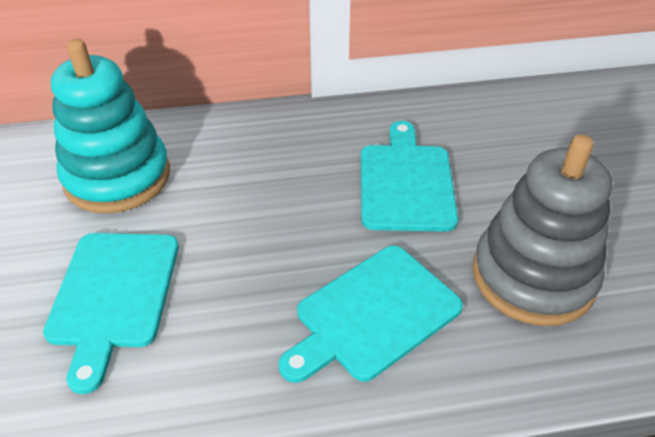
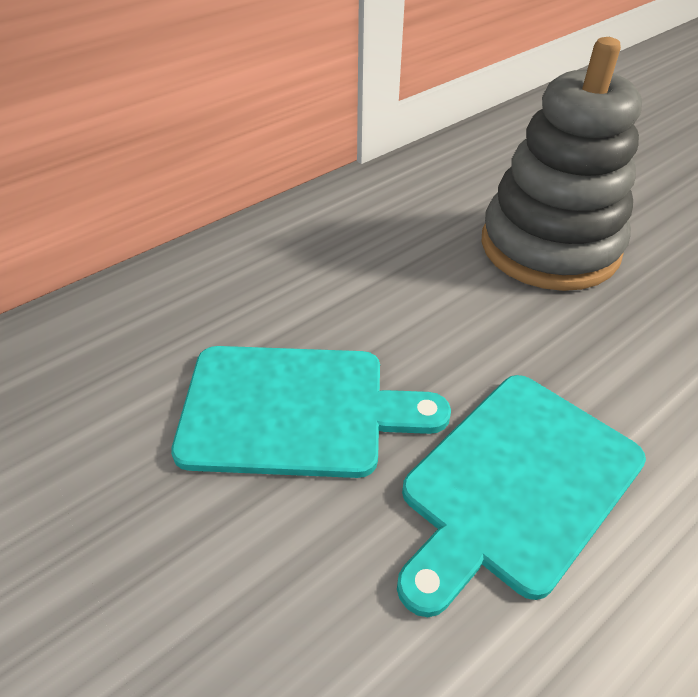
turquoise cutting board: 3 -> 2
turquoise stacking toy: 1 -> 0

